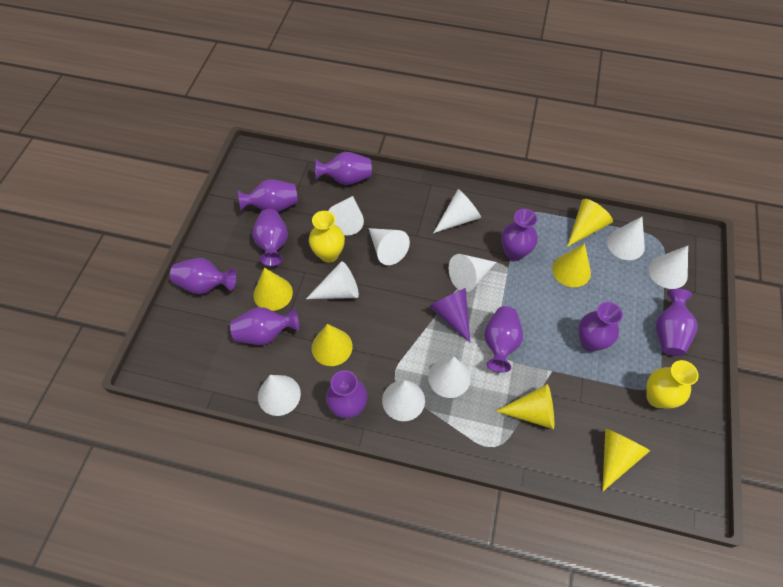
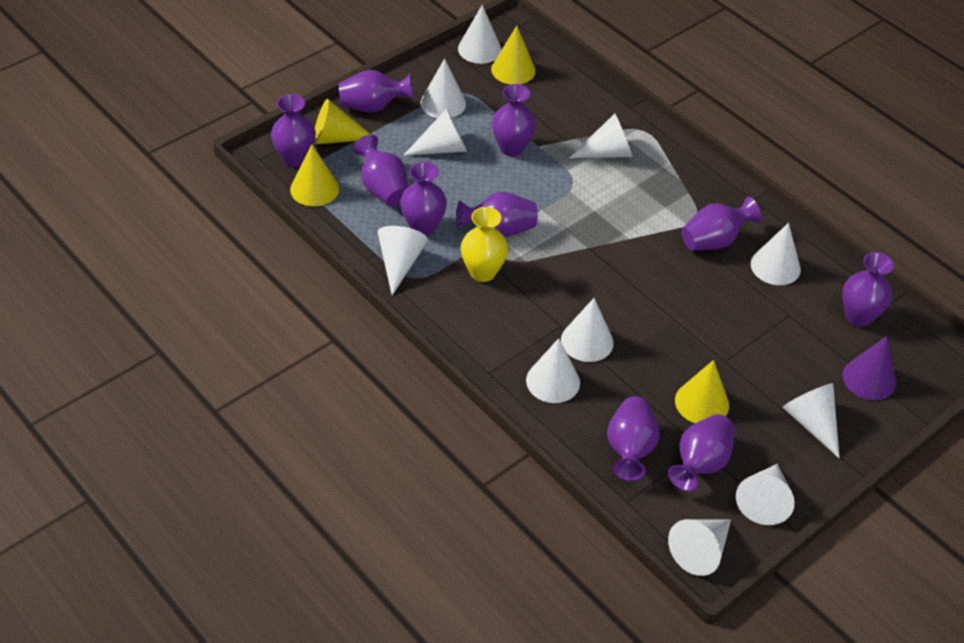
white cone: 10 -> 11
yellow cone: 6 -> 4
yellow vase: 2 -> 1

